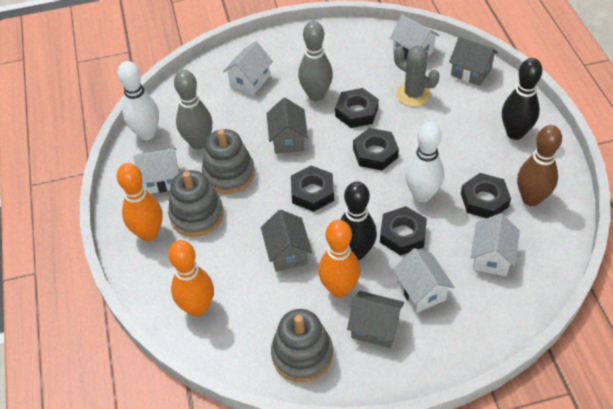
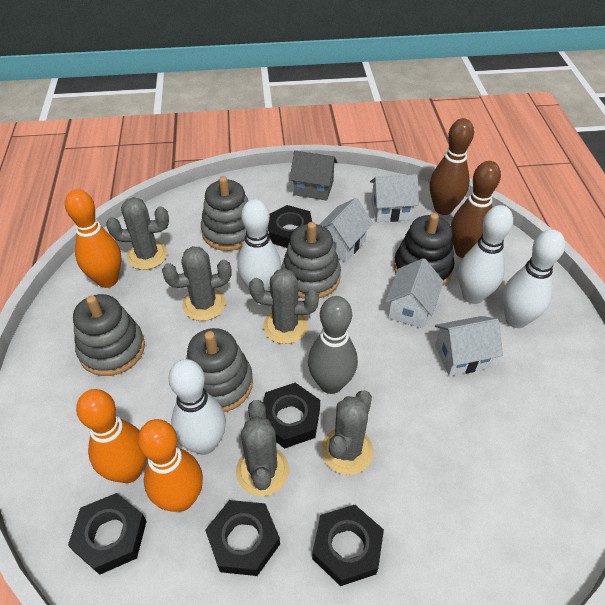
black bowling pin: 2 -> 0
black stacking toy: 0 -> 1
brown bowling pin: 1 -> 2
grey bowling pin: 2 -> 1
grey cactus: 1 -> 5
grey house: 4 -> 1
grey stacking toy: 3 -> 4
white bowling pin: 2 -> 4
white house: 5 -> 4

